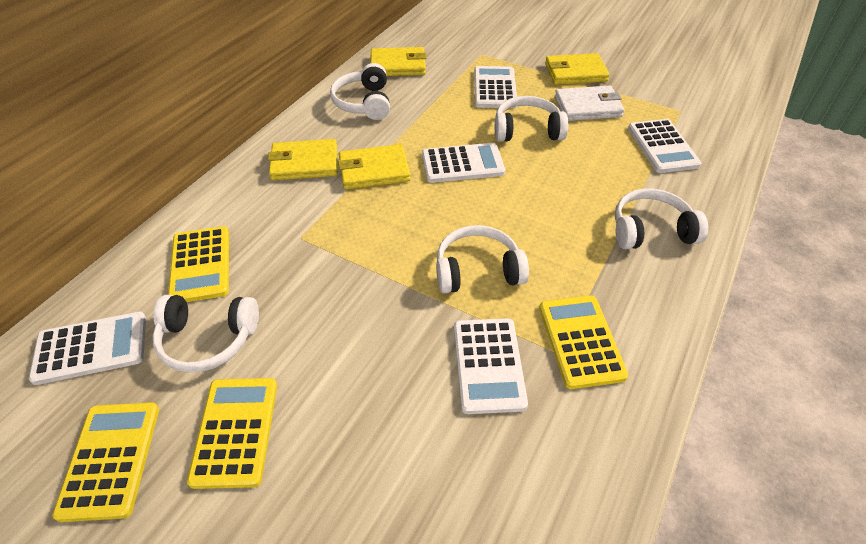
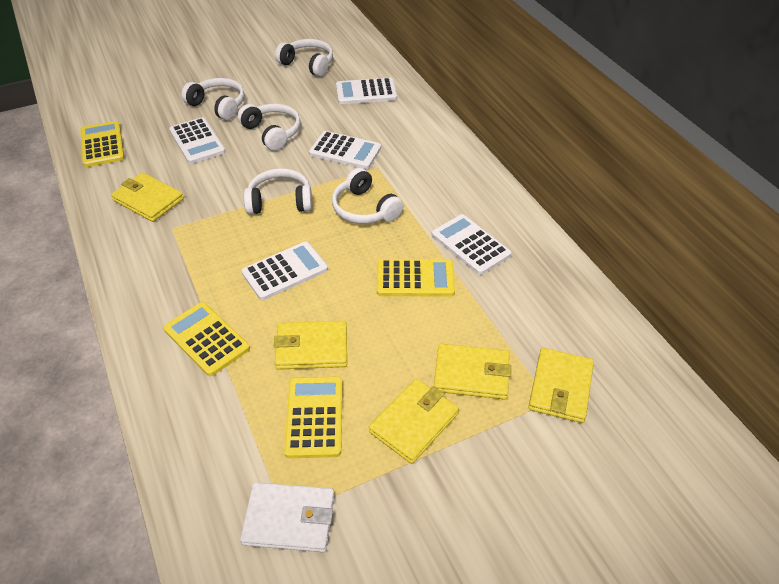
yellow wallet: 4 -> 5

